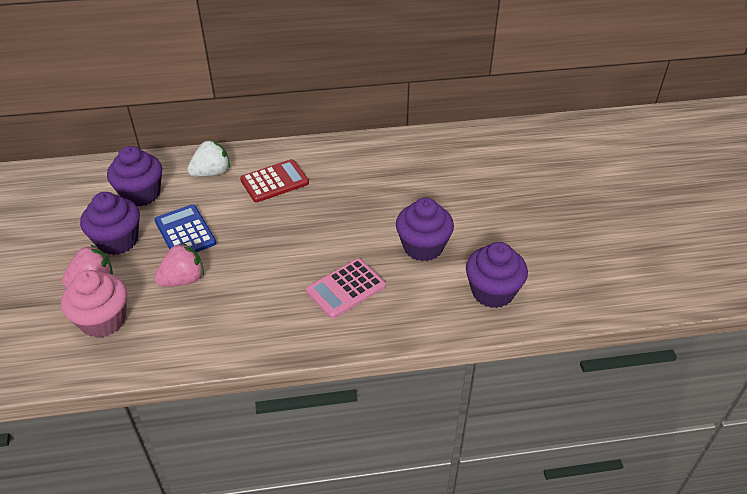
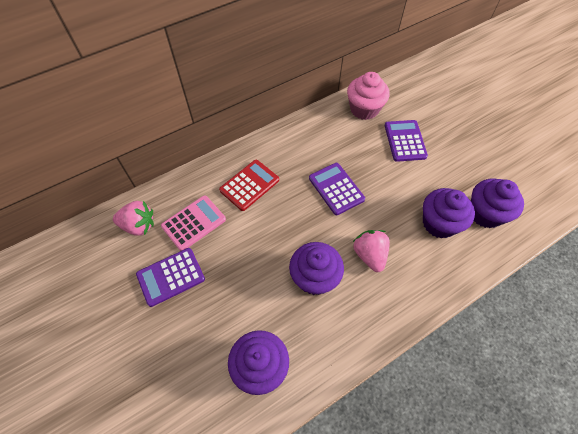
blue calculator: 1 -> 0
purple calculator: 0 -> 3
white strawberry: 1 -> 0

